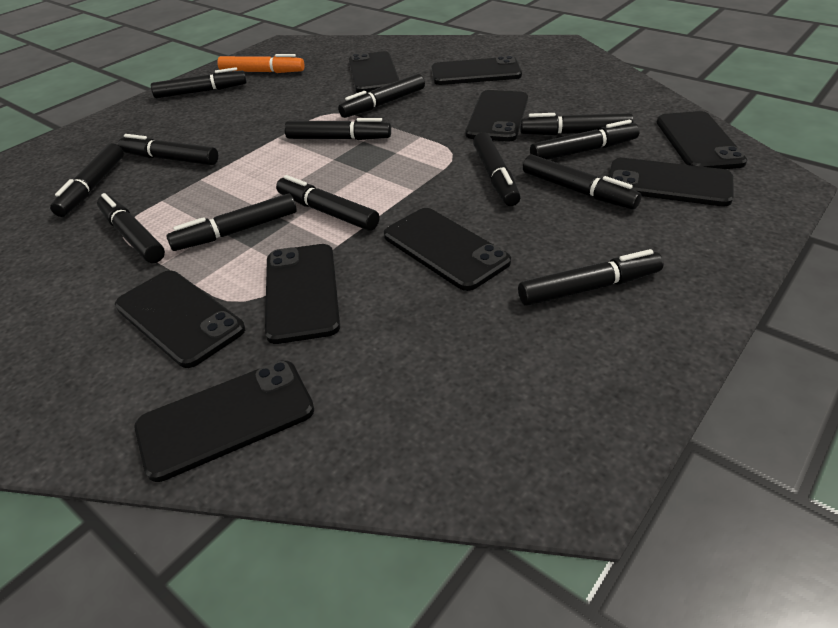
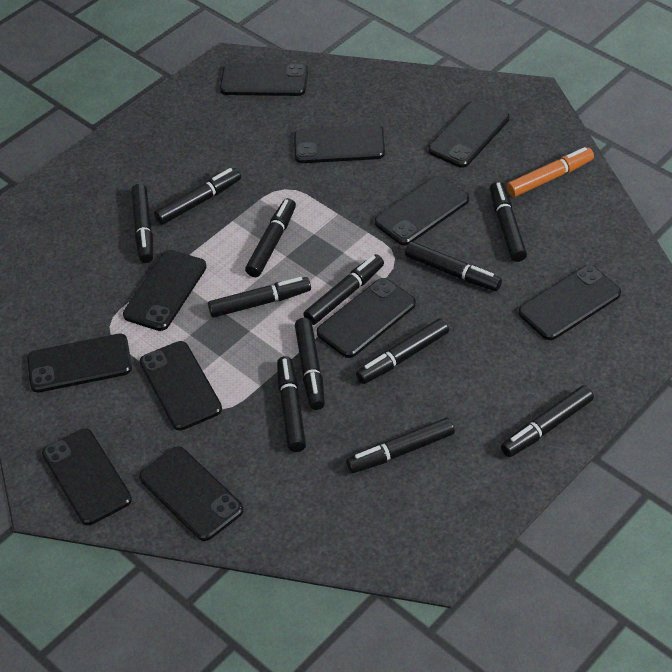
black marker: 13 -> 12
black phone: 9 -> 11

